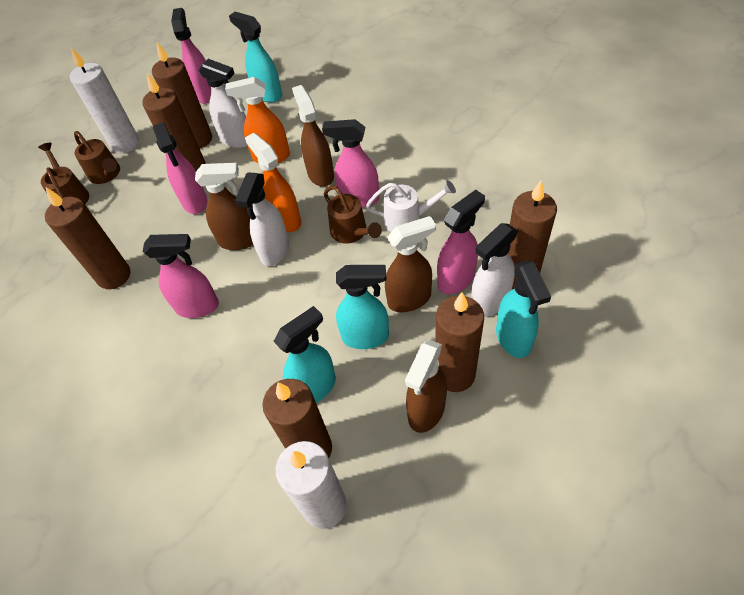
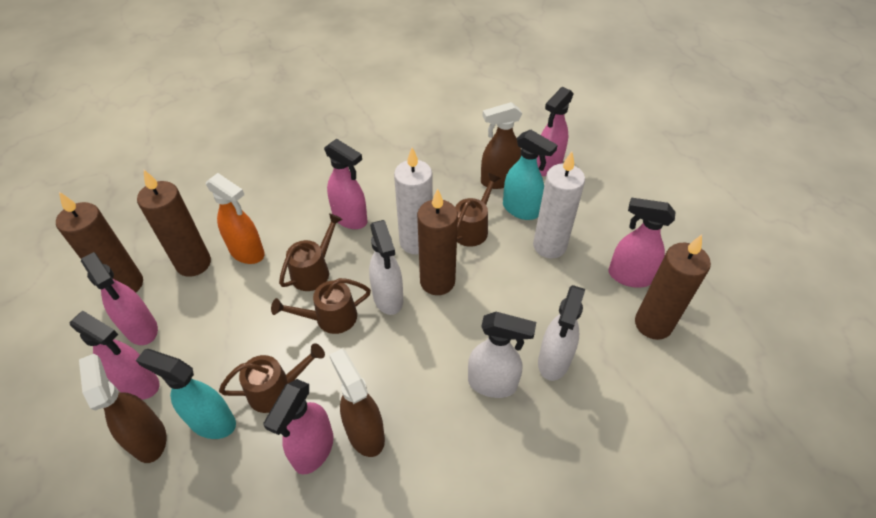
brown candle: 6 -> 4
brown spray bottle: 4 -> 3
brown watering can: 3 -> 4
orange spray bottle: 2 -> 1
pink spray bottle: 5 -> 6
turquoise spray bottle: 4 -> 2
white watering can: 1 -> 0

